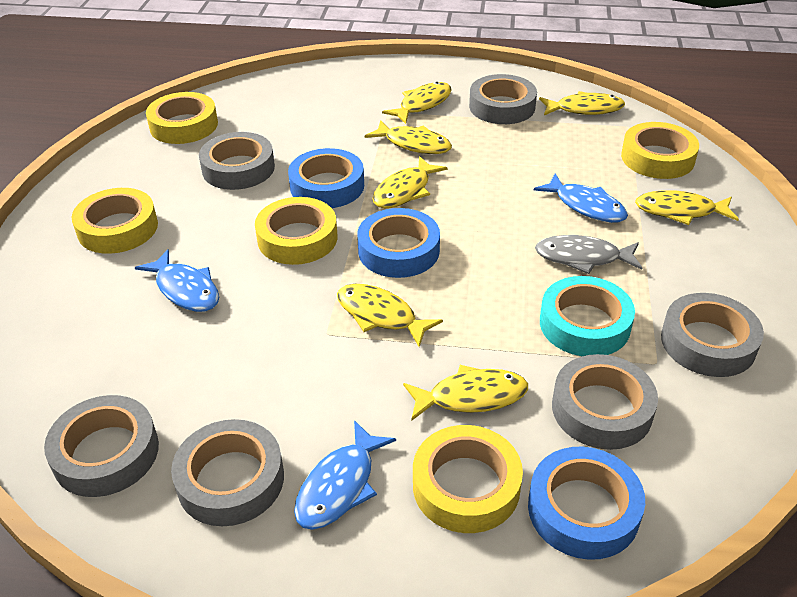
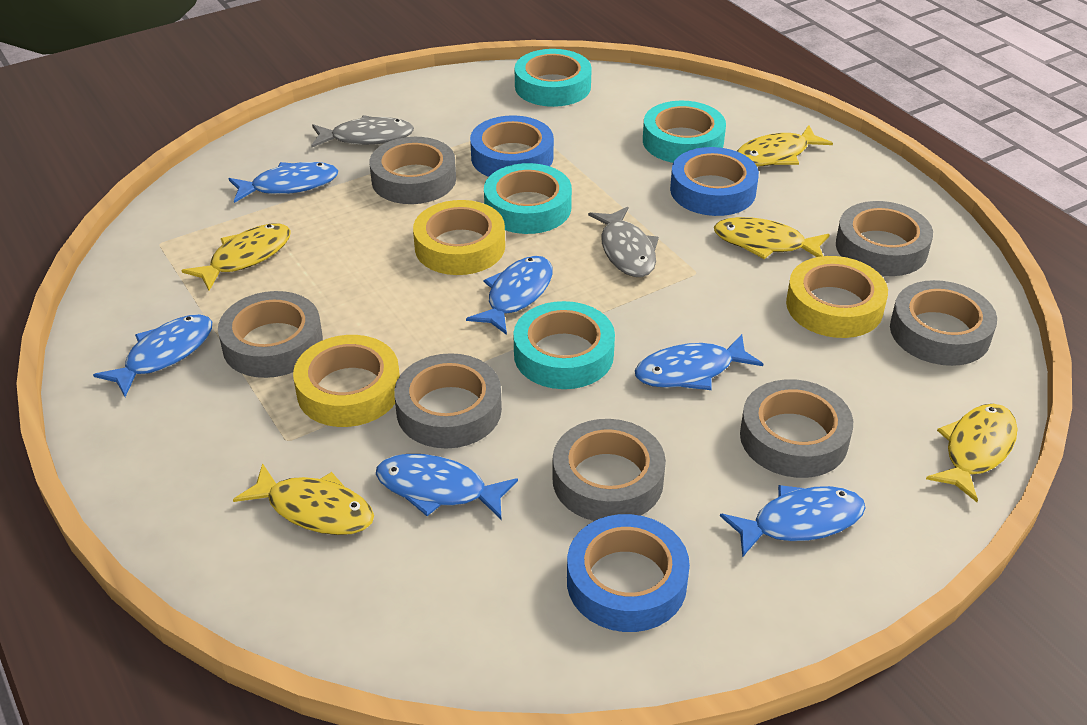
blue fish: 3 -> 6
grey fish: 1 -> 2
grey tape: 6 -> 7
turquoise tape: 1 -> 4
yellow fish: 7 -> 5
yellow tape: 5 -> 3

